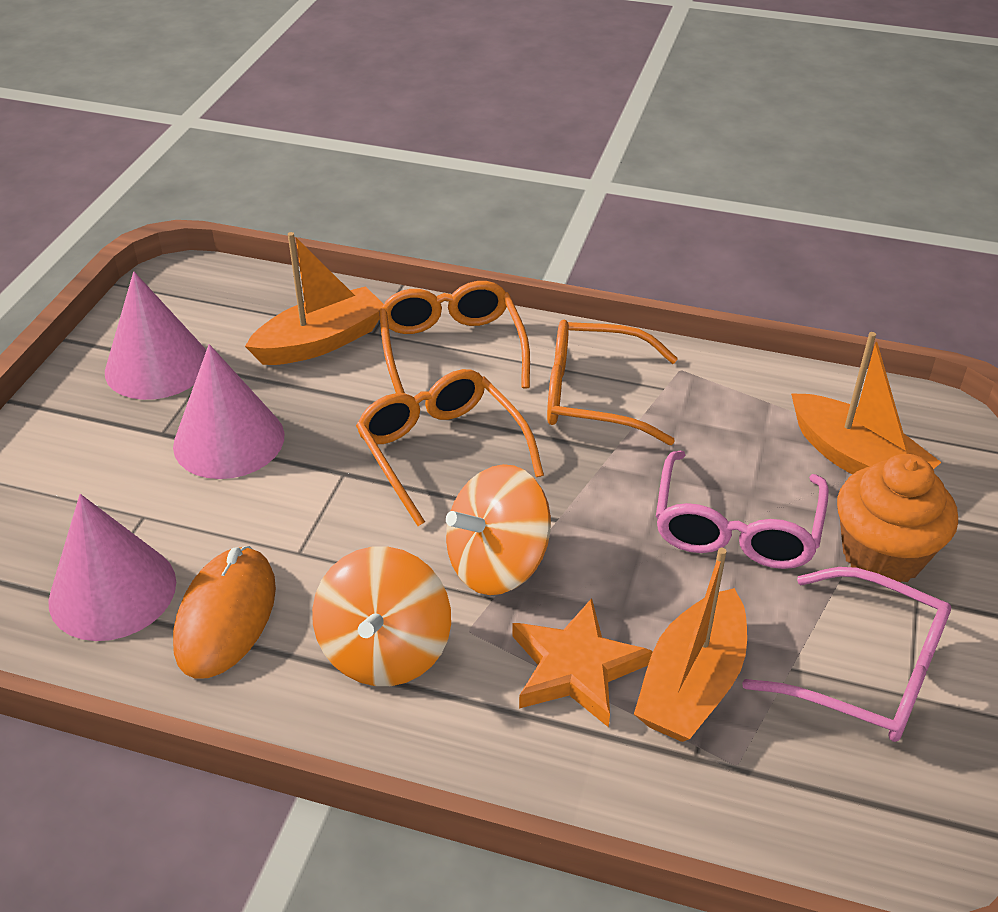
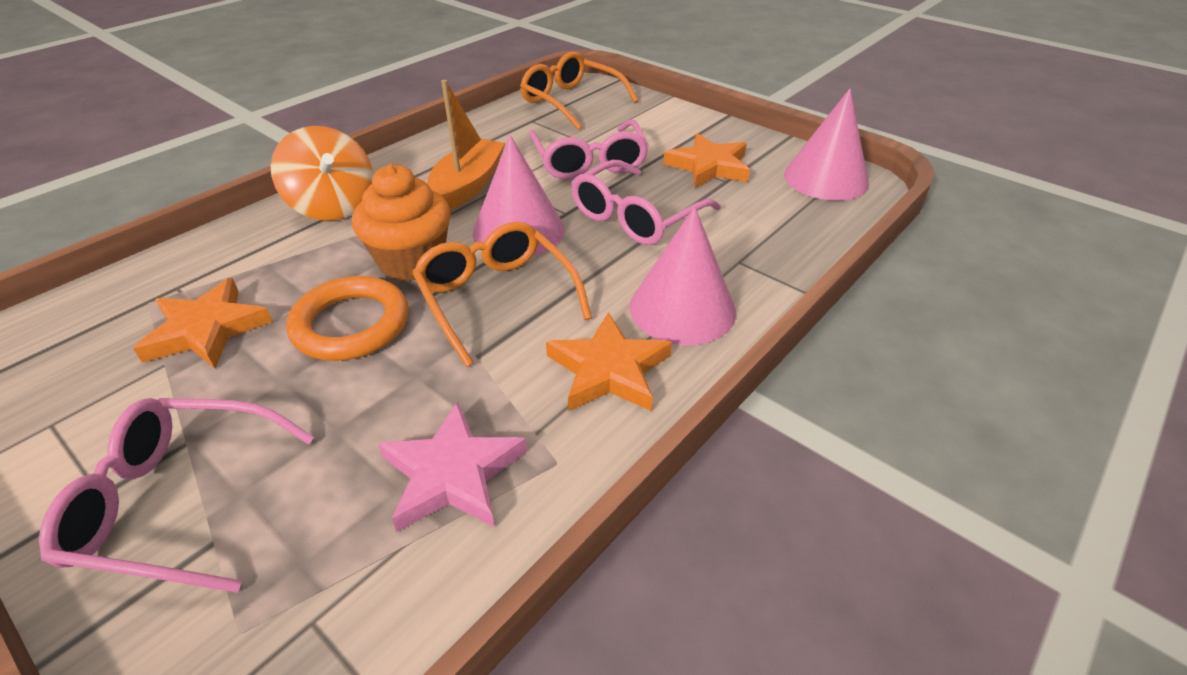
orange boat: 3 -> 1
orange glasses: 3 -> 2
orange mouse: 1 -> 0
orange ring: 0 -> 1
orange spinning top: 2 -> 1
orange star: 1 -> 3
pink glasses: 2 -> 3
pink star: 0 -> 1

